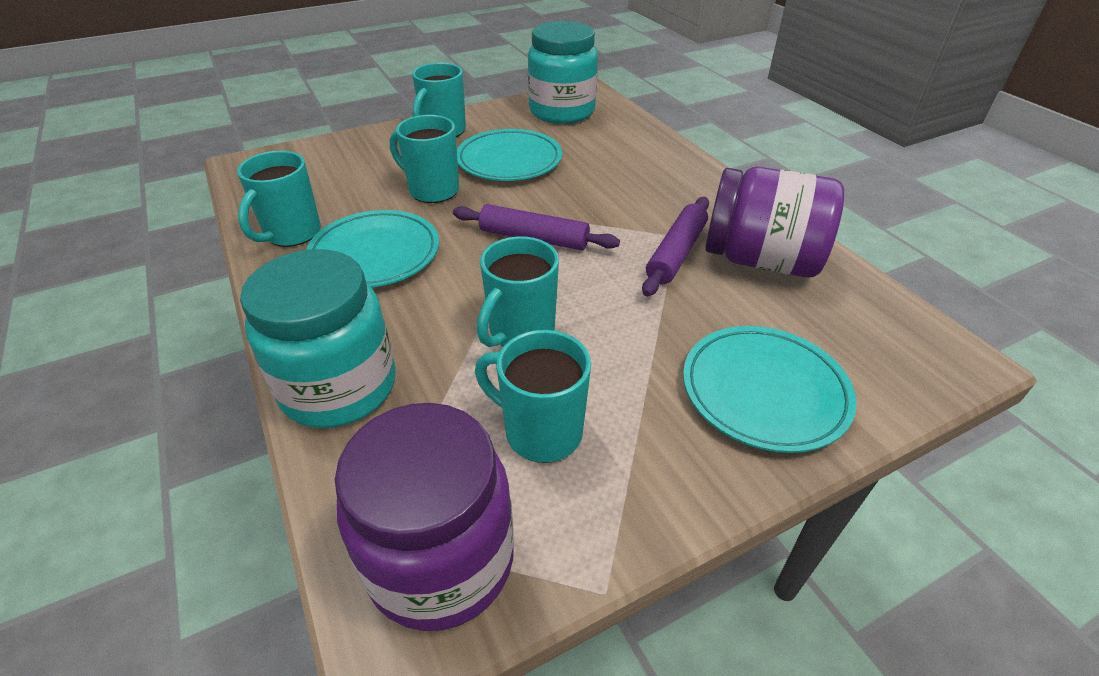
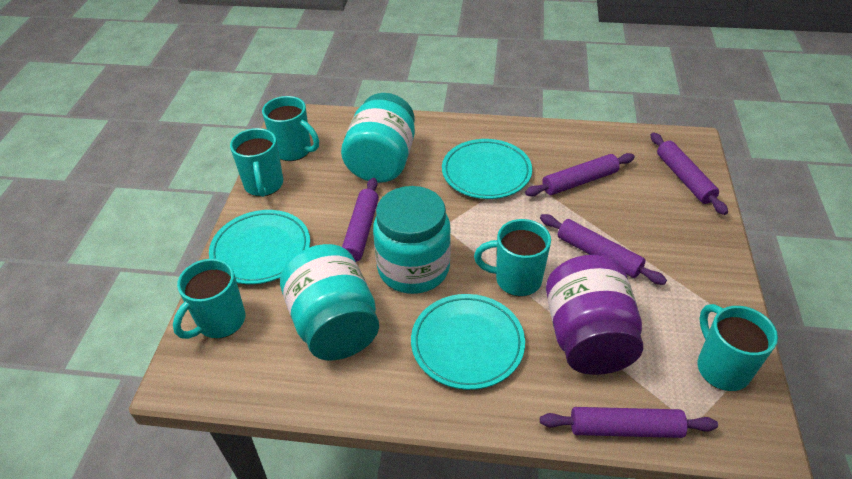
purple jar: 2 -> 1
purple rolling pin: 2 -> 5
turquoise jar: 2 -> 3

